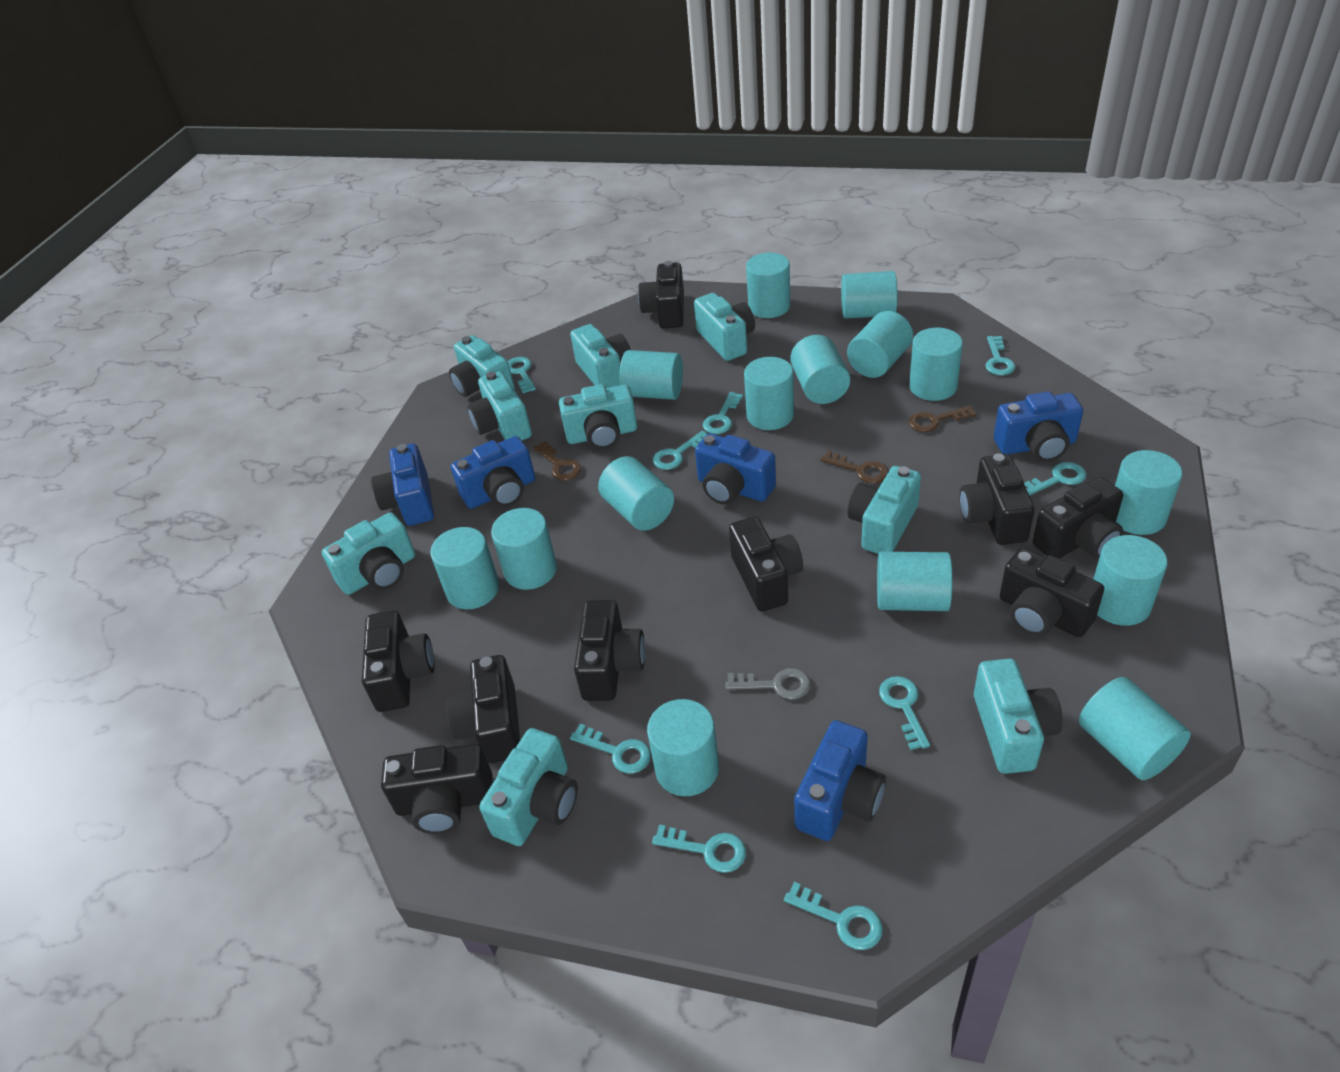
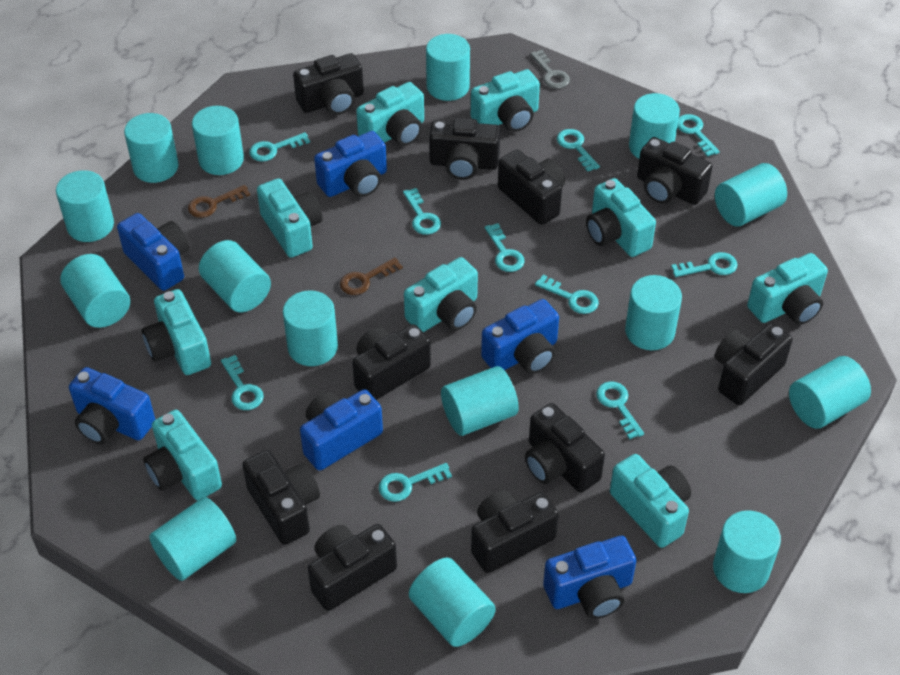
black camera: 9 -> 10
blue camera: 5 -> 6
brown key: 3 -> 2
turquoise key: 9 -> 10

